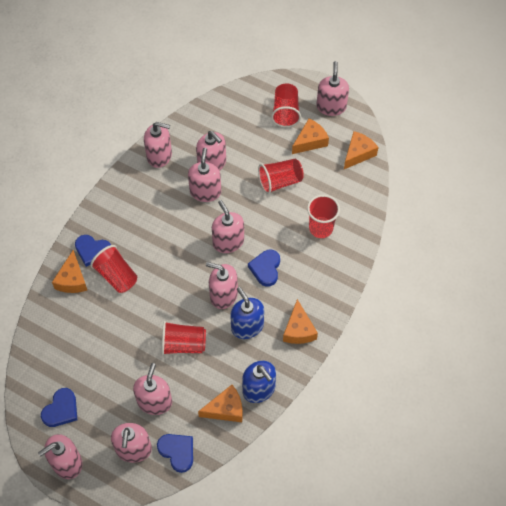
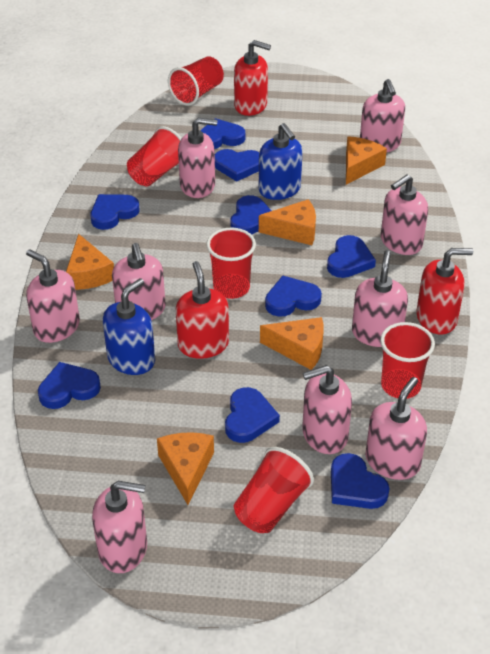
blue heart: 4 -> 9
red soap dispenser: 0 -> 3

